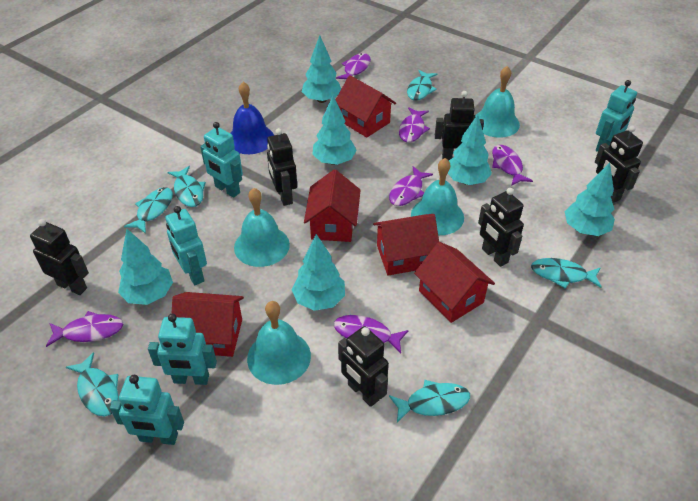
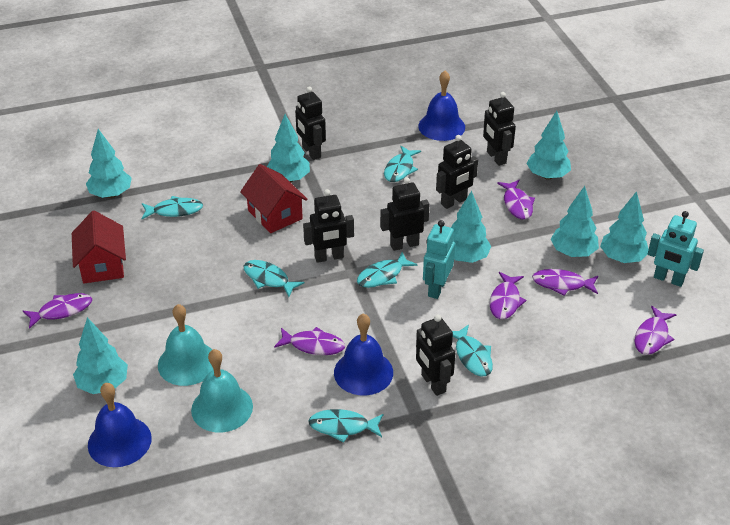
blue bell: 1 -> 3
red house: 5 -> 2
turquoise bell: 4 -> 2
turquoise robot: 5 -> 2
turquoise tree: 6 -> 7

